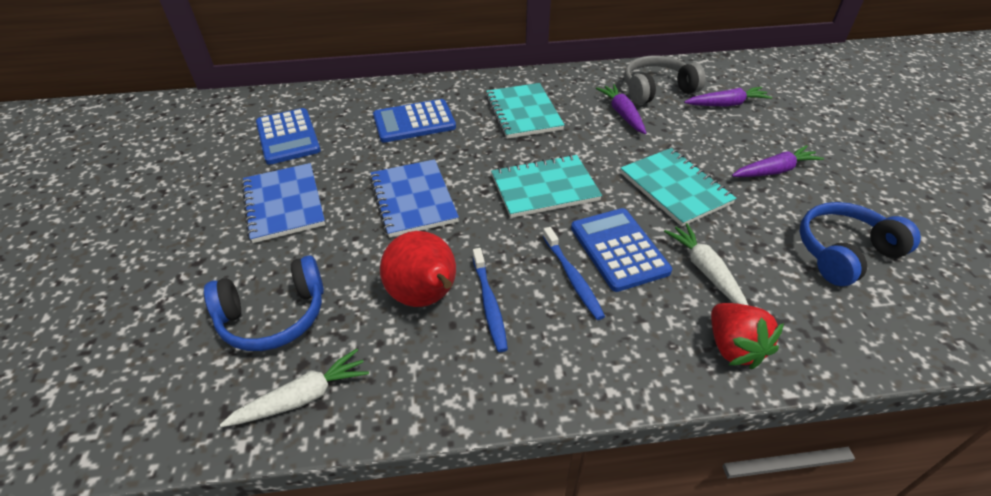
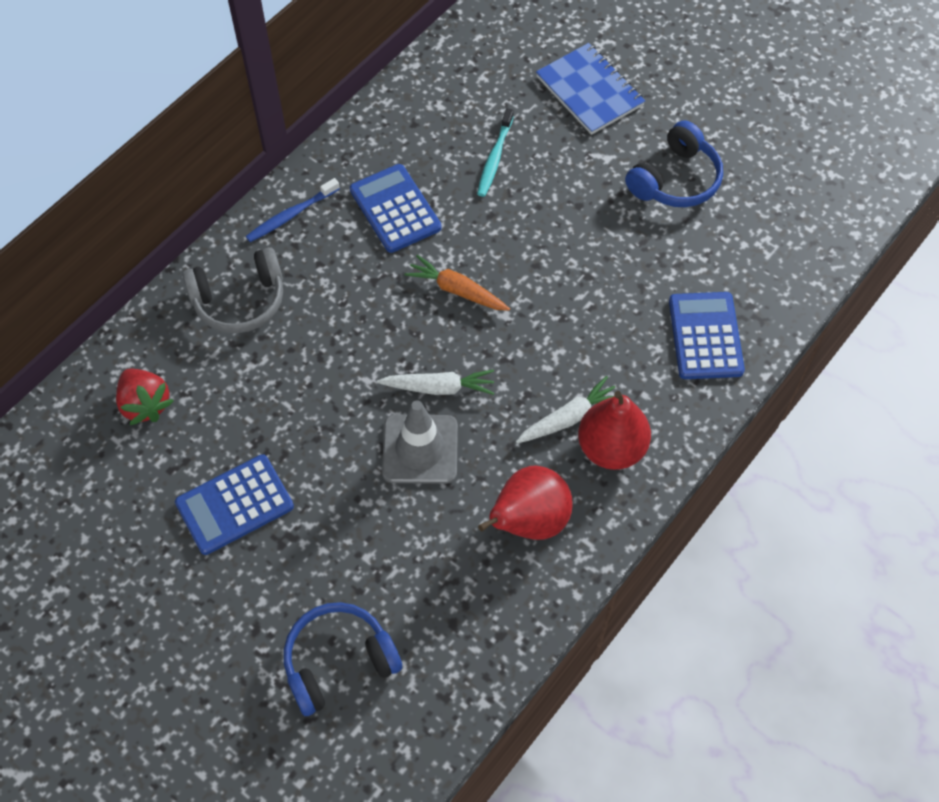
blue notebook: 2 -> 1
blue toothbrush: 2 -> 1
grey traffic cone: 0 -> 1
orange carrot: 0 -> 1
purple carrot: 3 -> 0
red pear: 1 -> 2
turquoise notebook: 3 -> 0
turquoise toothbrush: 0 -> 1

